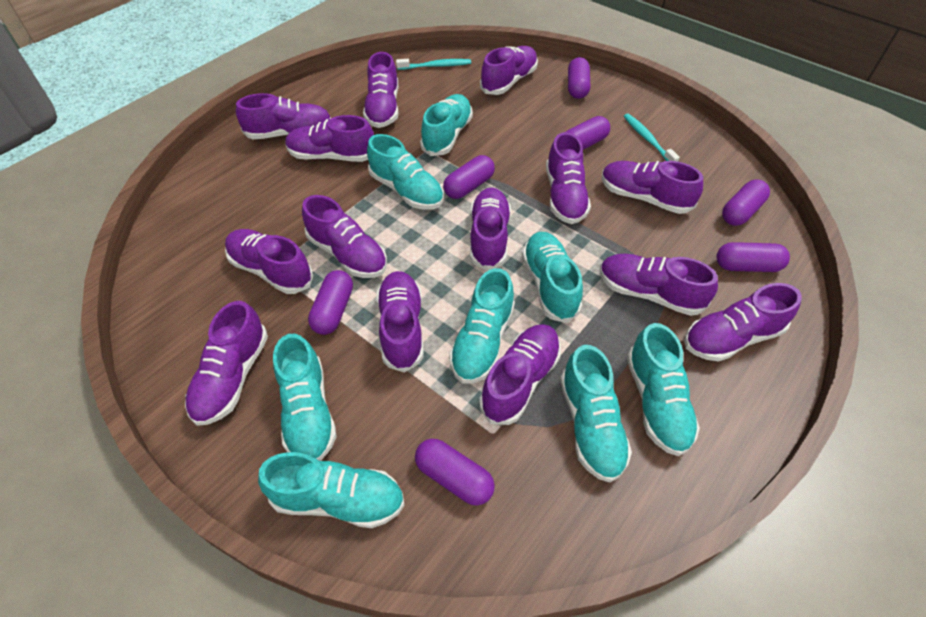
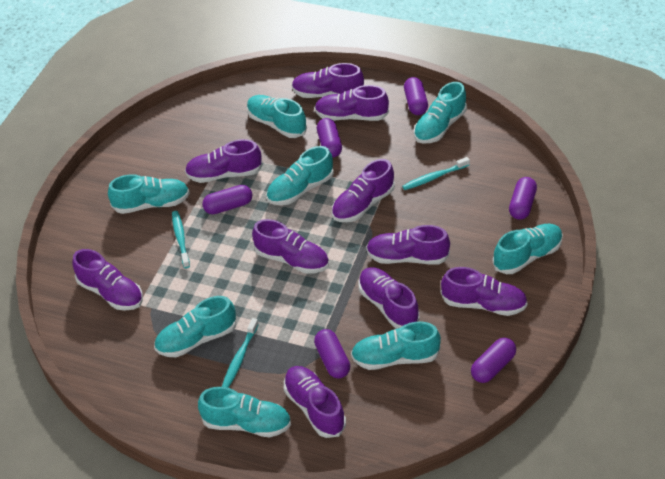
purple capsule: 7 -> 6
purple shoe: 14 -> 10
turquoise toothbrush: 2 -> 3

